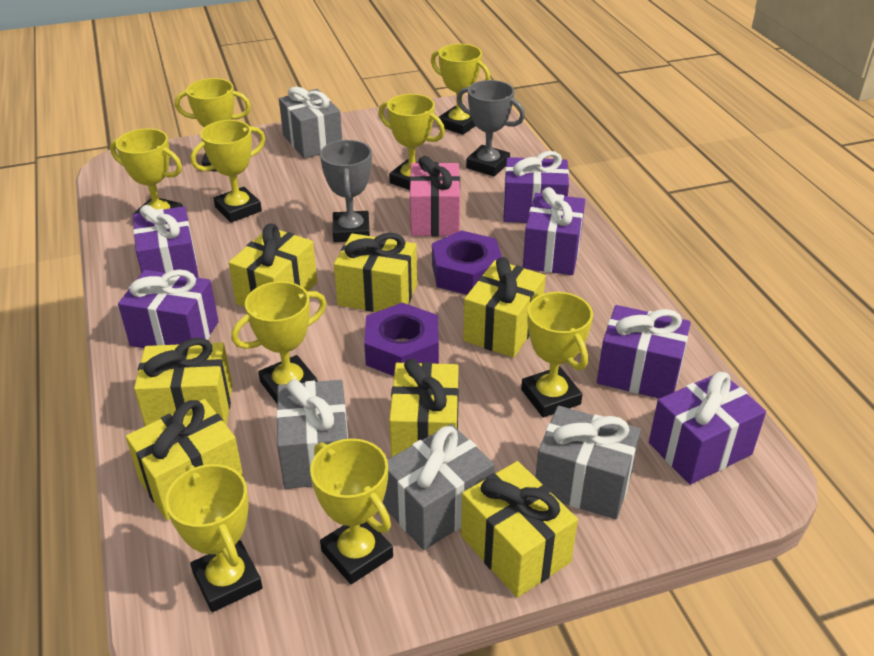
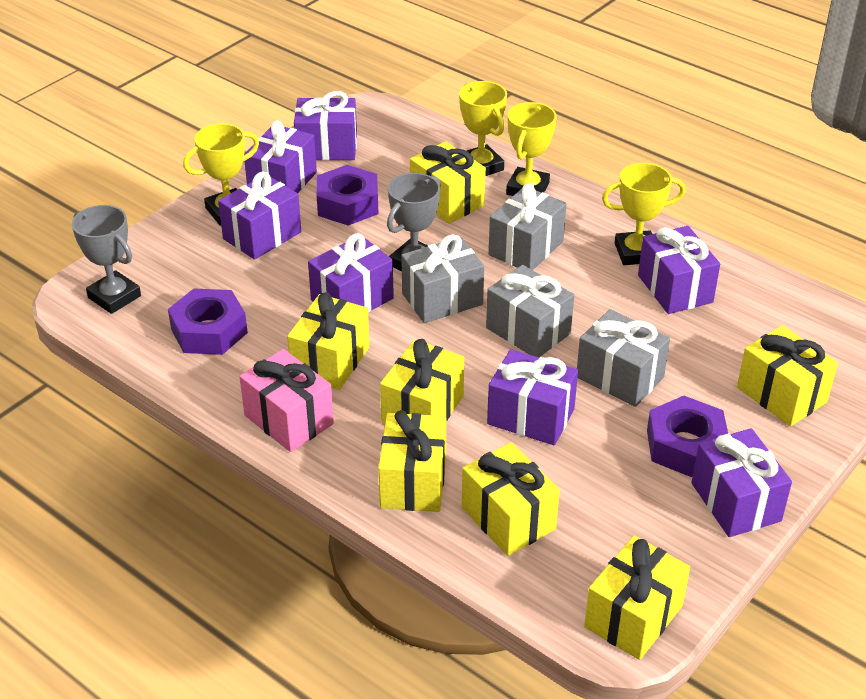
purple gift: 6 -> 7
purple nut: 2 -> 3
yellow trophy: 9 -> 4

